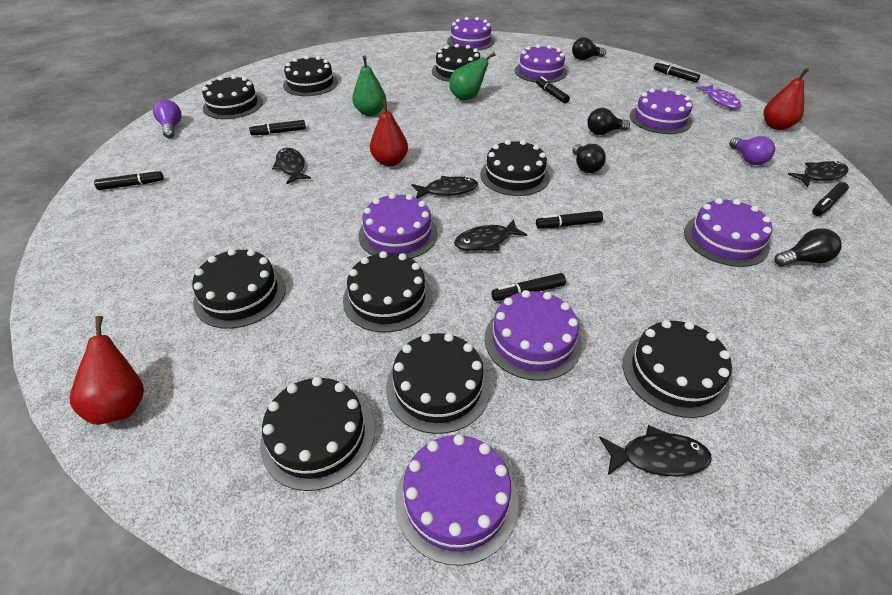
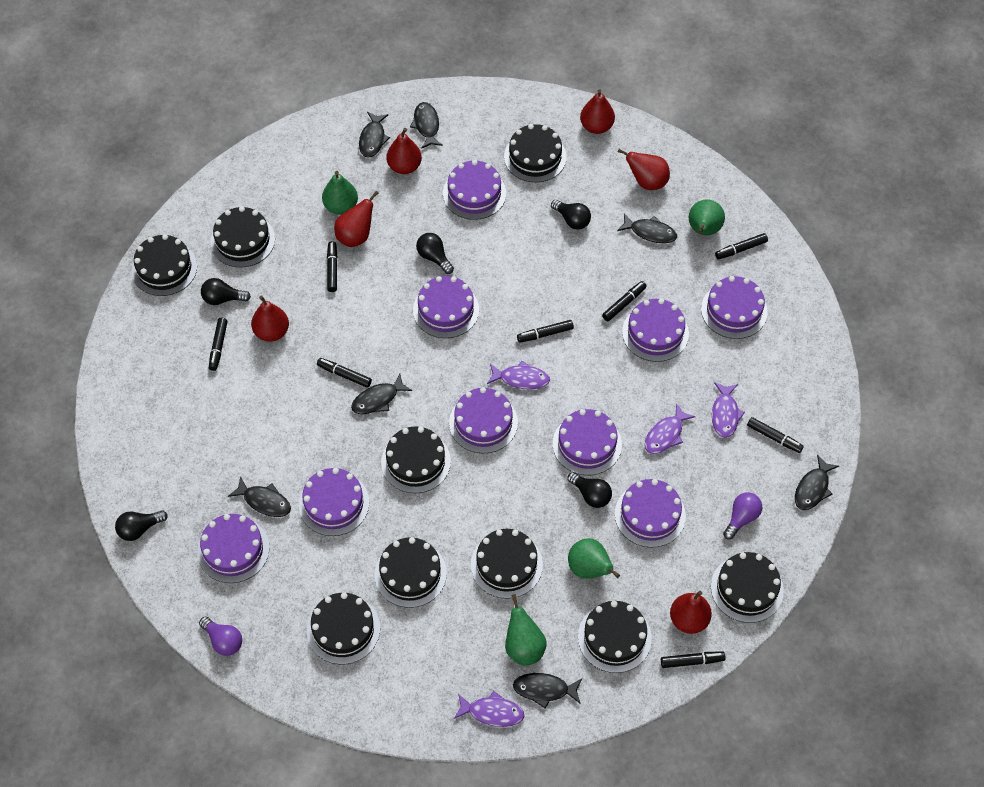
black fish: 5 -> 7
black light bulb: 4 -> 5
black marker: 7 -> 8
green pear: 2 -> 4
purple cake: 7 -> 9
purple fish: 1 -> 4
red pear: 3 -> 6

